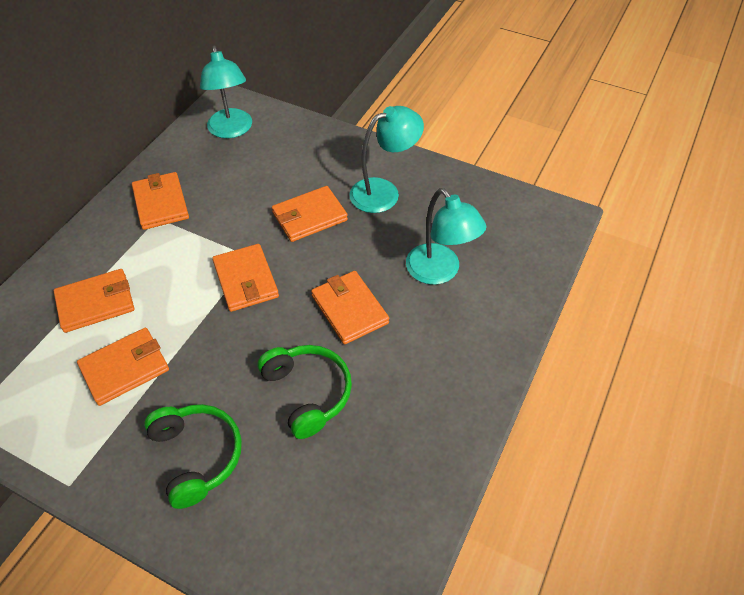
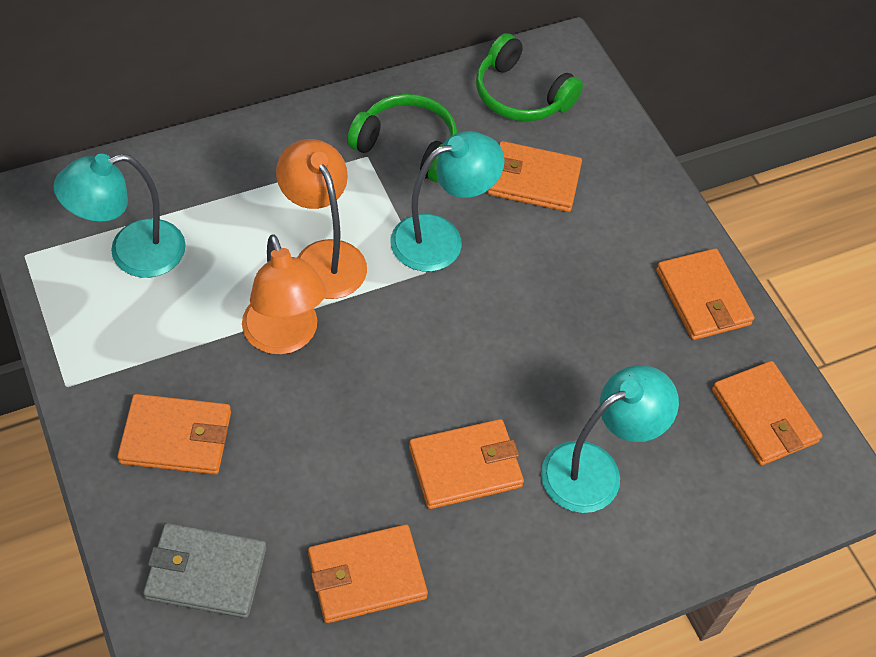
grey wallet: 0 -> 1
orange lamp: 0 -> 2

